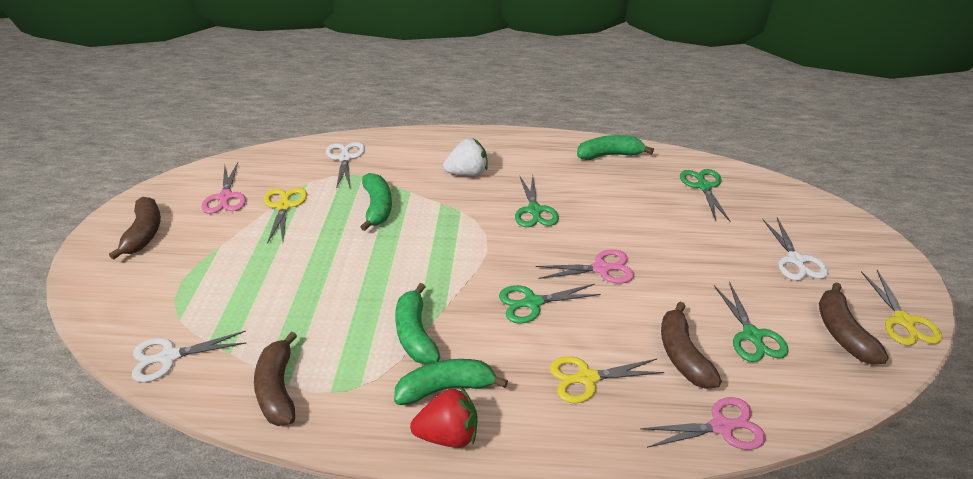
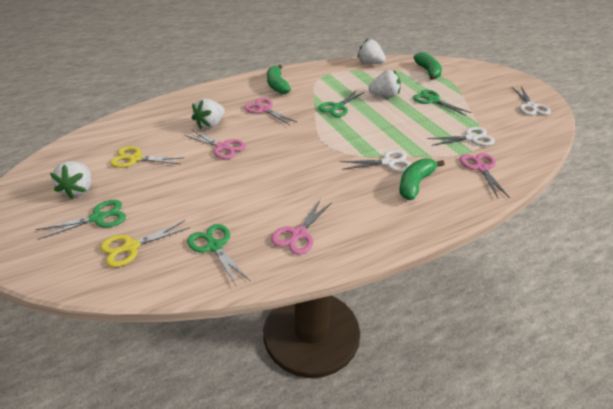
brown banana: 4 -> 0
green banana: 4 -> 3
pink scissors: 3 -> 4
red strawberry: 1 -> 0
white strawberry: 1 -> 4
yellow scissors: 3 -> 2

